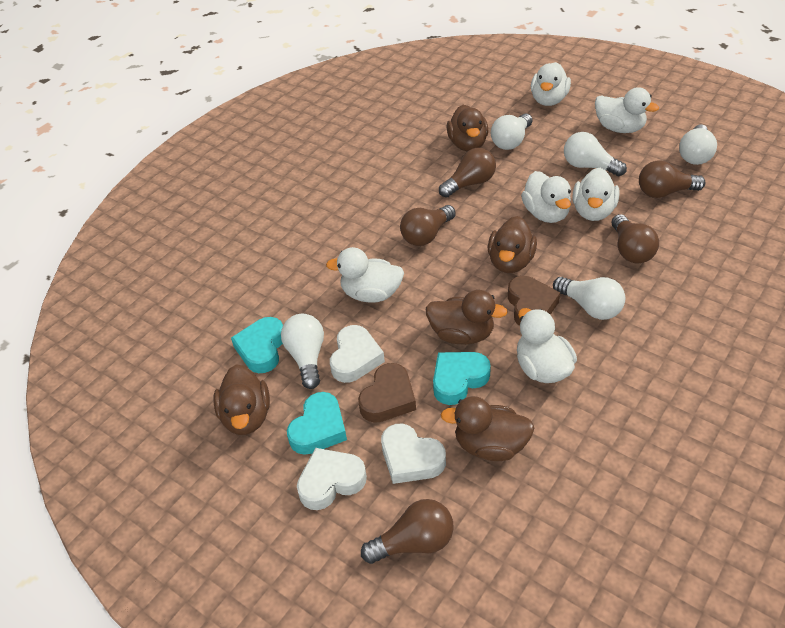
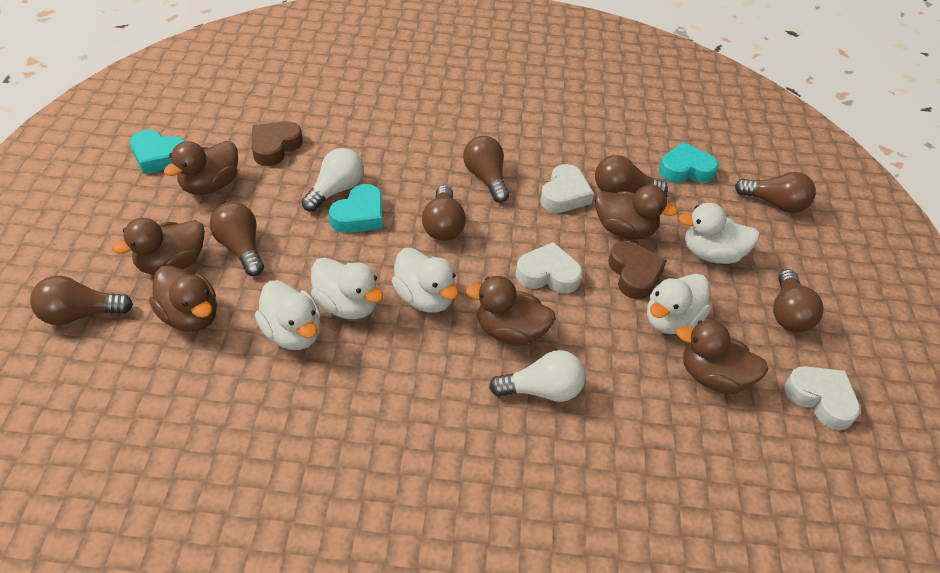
brown duck: 5 -> 6
brown light bulb: 5 -> 7
white duck: 6 -> 5
white light bulb: 5 -> 2

